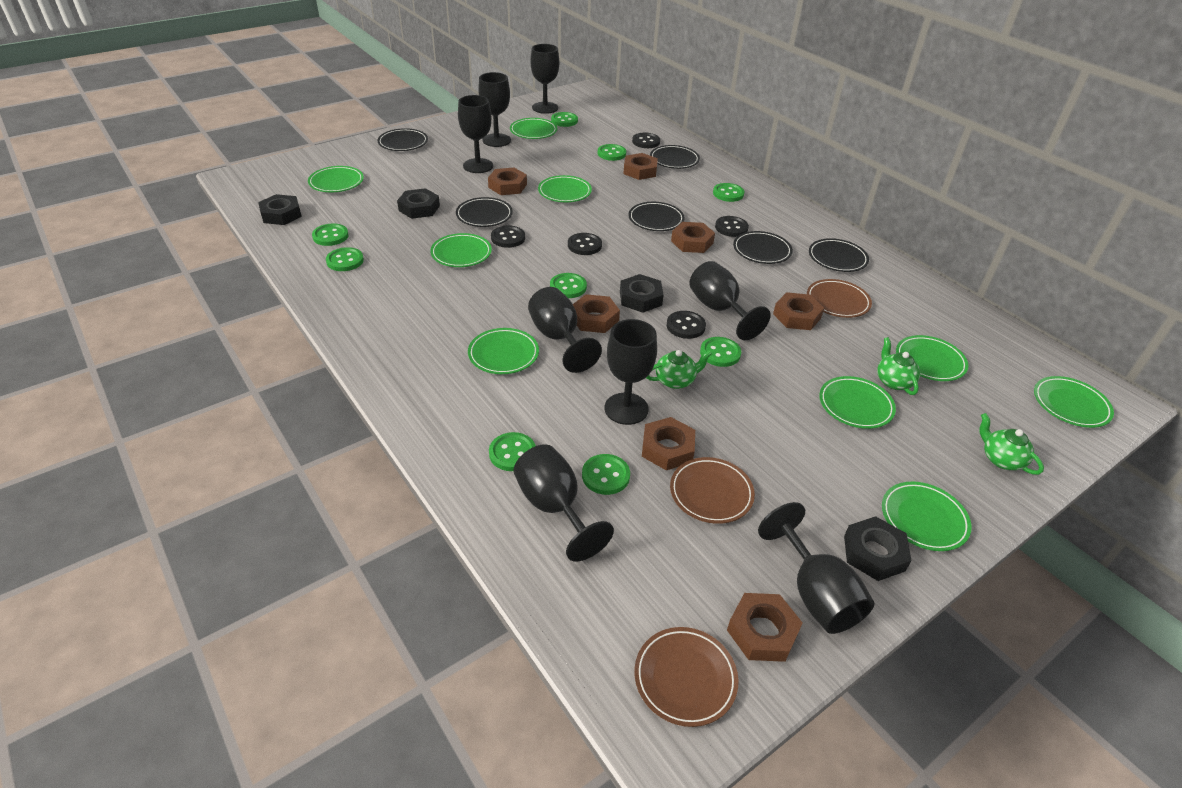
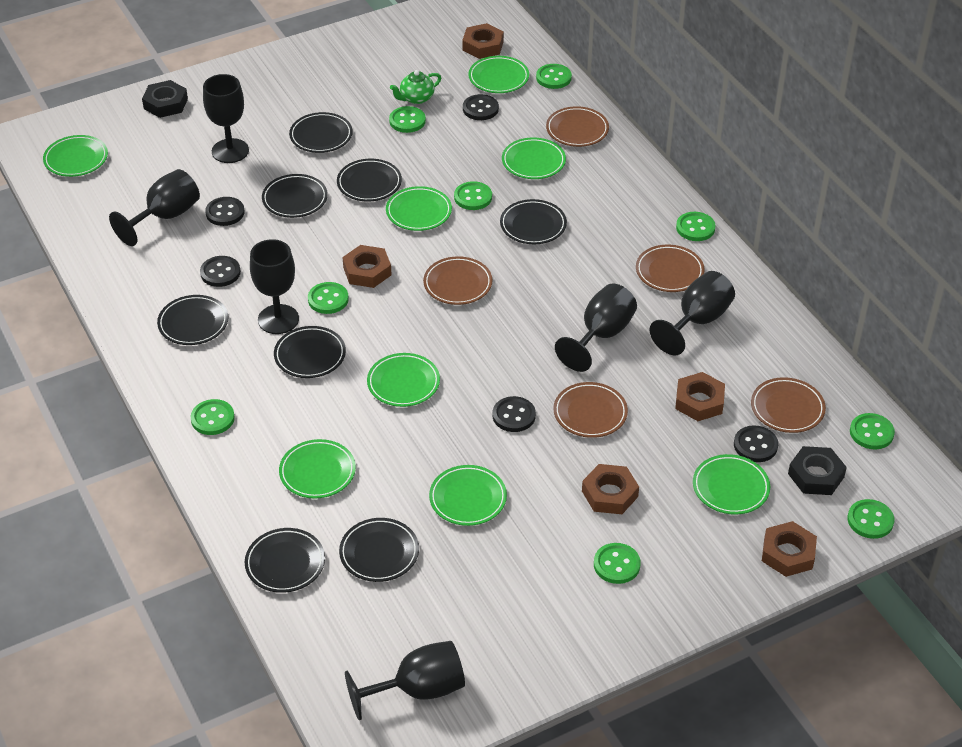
black goblet: 8 -> 6
black nut: 4 -> 2
black plate: 6 -> 8
brown nut: 7 -> 5
brown plate: 3 -> 5
green plate: 9 -> 8
green teapot: 3 -> 1

